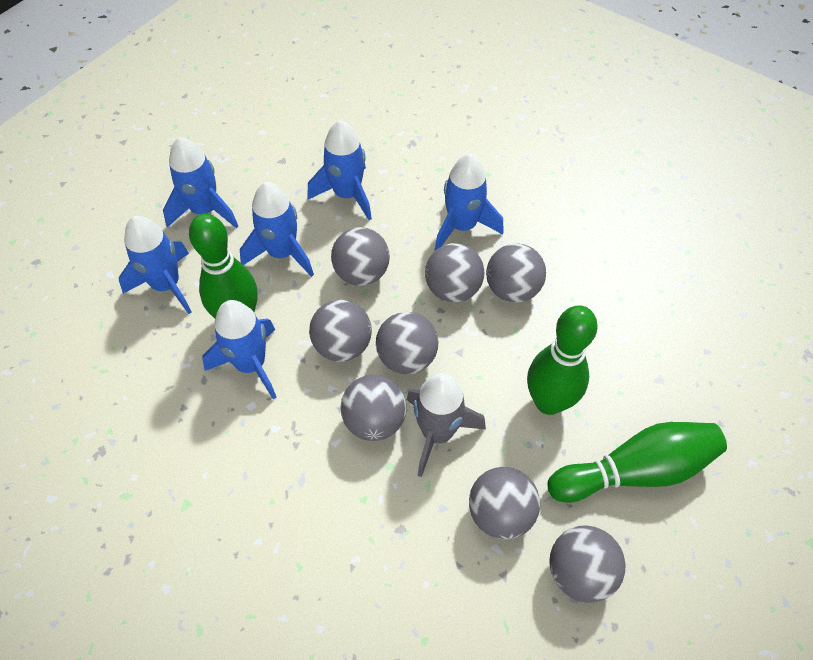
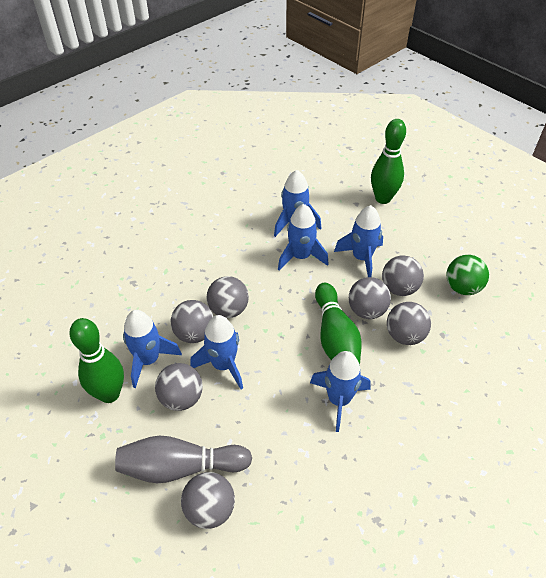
green ball: 0 -> 1
grey ball: 8 -> 7
grey bowling pin: 0 -> 1
grey rocket: 1 -> 0

